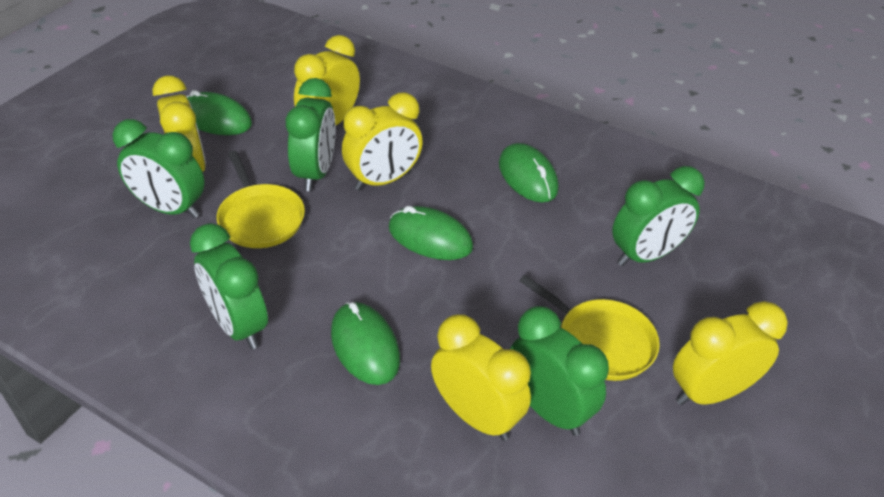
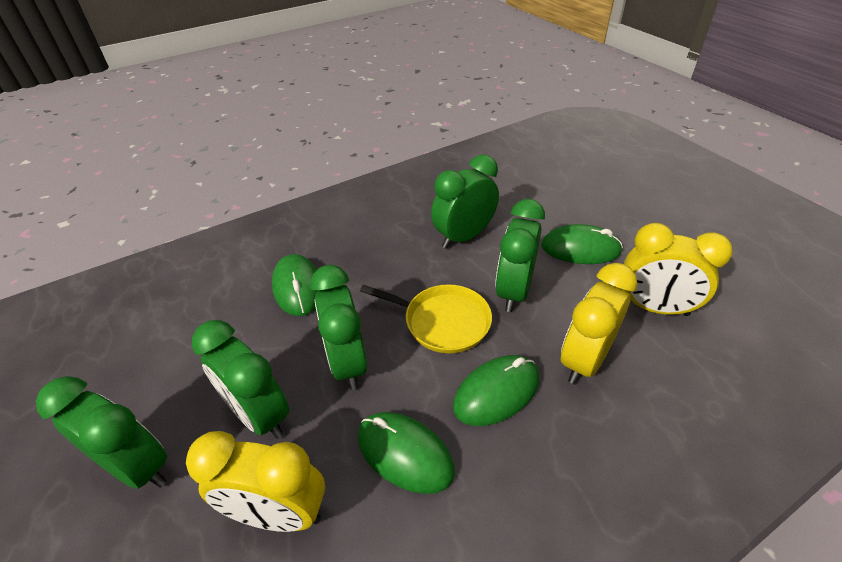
yellow clock: 5 -> 3
yellow pan: 2 -> 1

